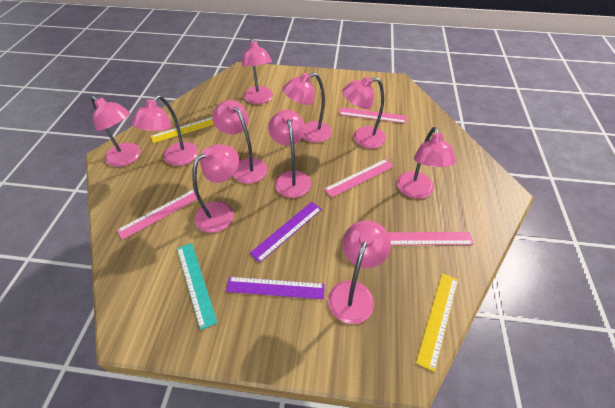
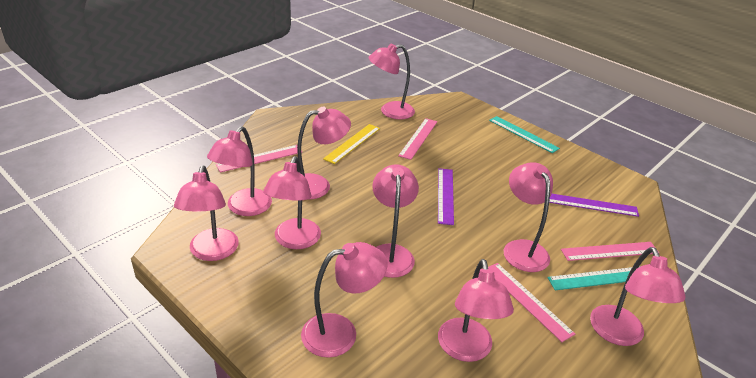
turquoise ruler: 1 -> 2
yellow ruler: 2 -> 1

